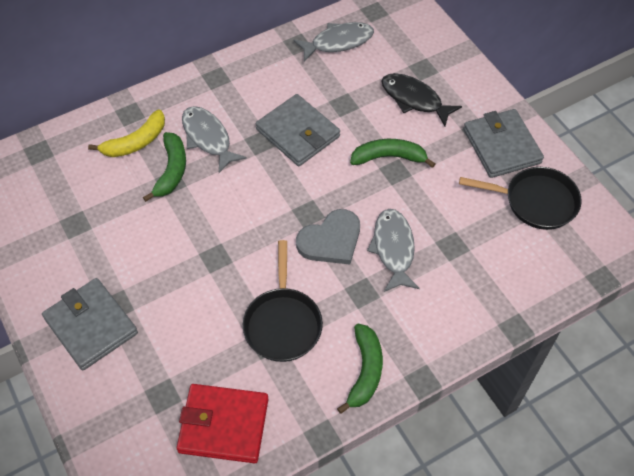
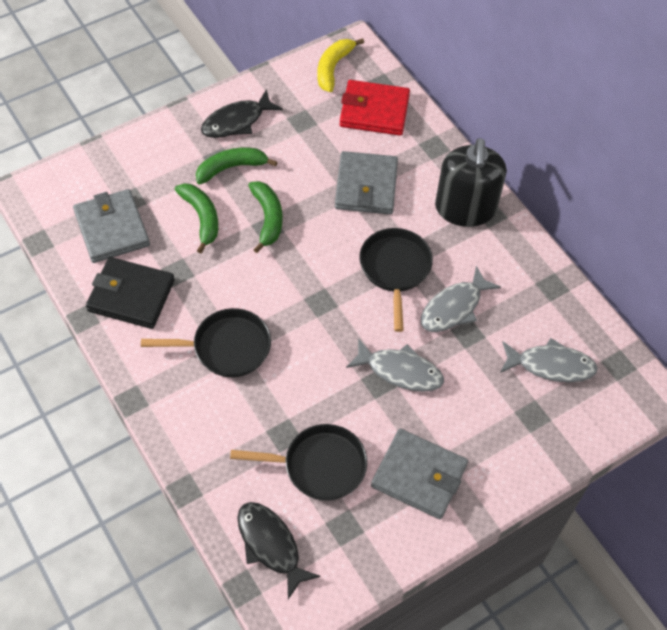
black fish: 1 -> 2
black pan: 2 -> 3
black soap dispenser: 0 -> 1
black wallet: 0 -> 1
grey heart: 1 -> 0

